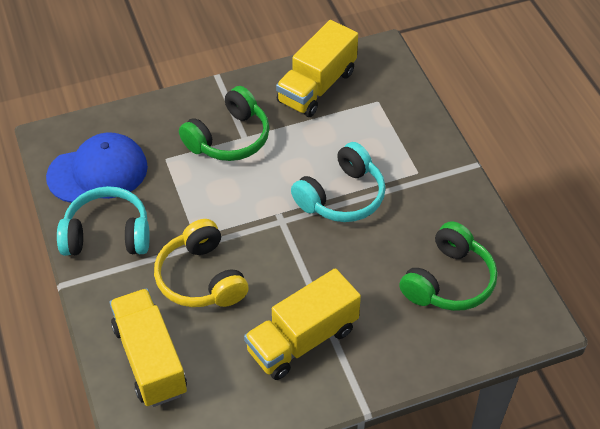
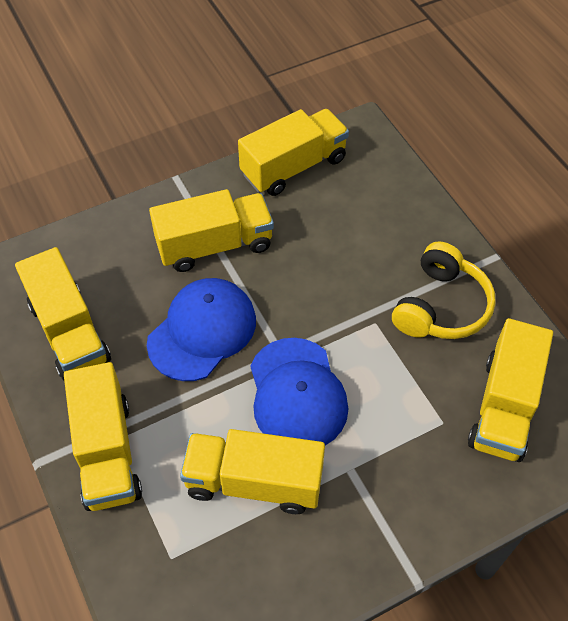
blue cap: 1 -> 2
green headphones: 2 -> 0
turquoise headphones: 2 -> 0
yellow truck: 3 -> 6

